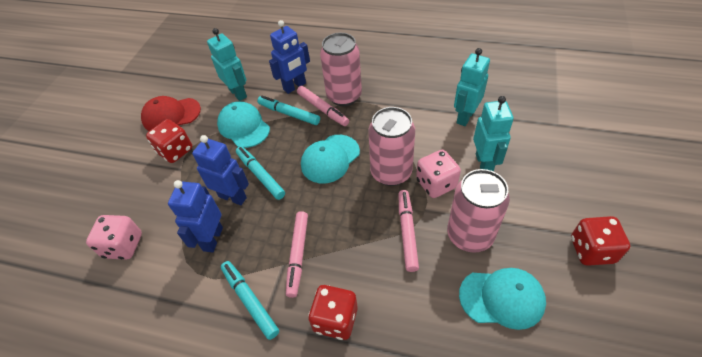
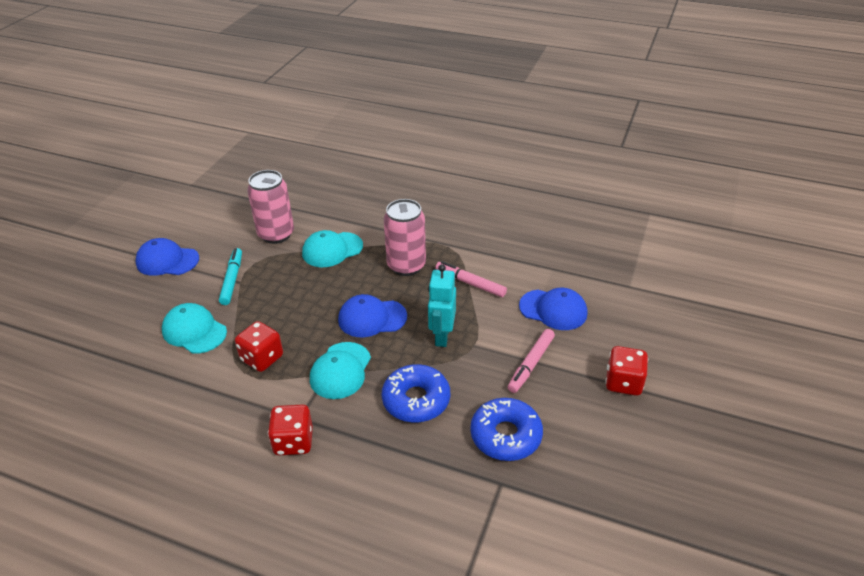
blue cap: 0 -> 3
blue donut: 0 -> 2
blue robot: 3 -> 0
pink can: 3 -> 2
pink dice: 2 -> 0
pink marker: 3 -> 2
red cap: 1 -> 0
turquoise marker: 3 -> 1
turquoise robot: 3 -> 1

